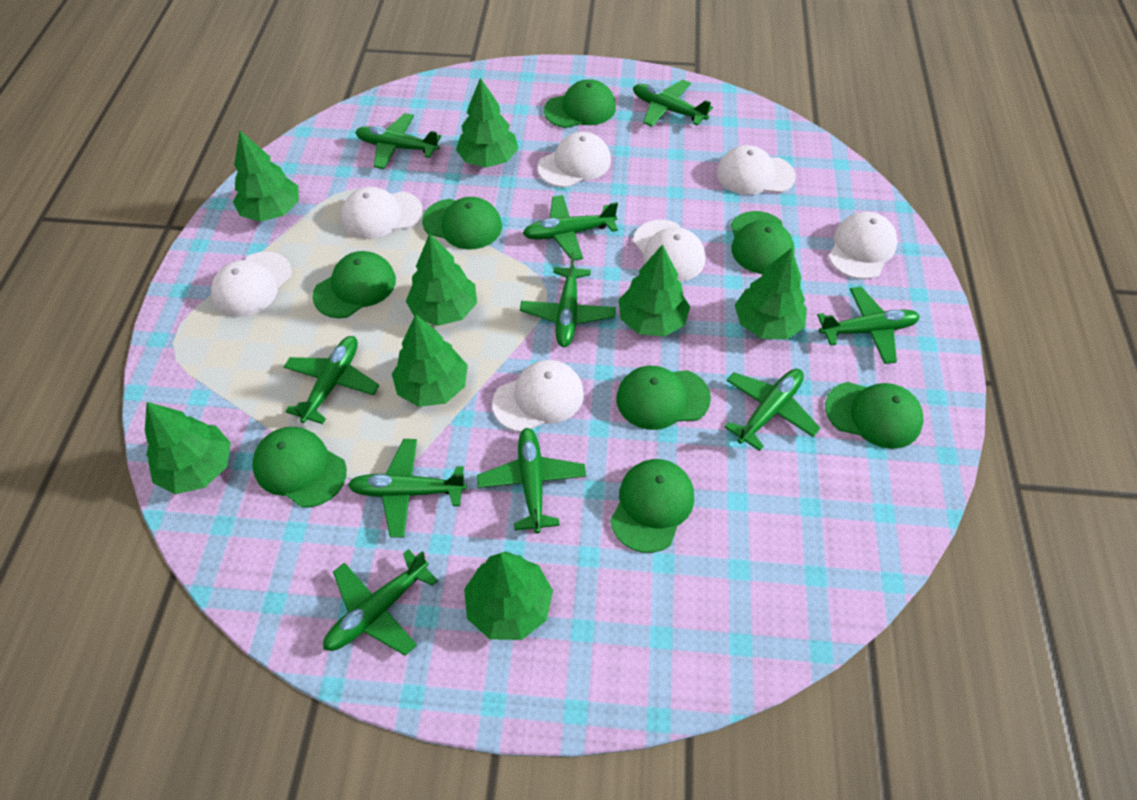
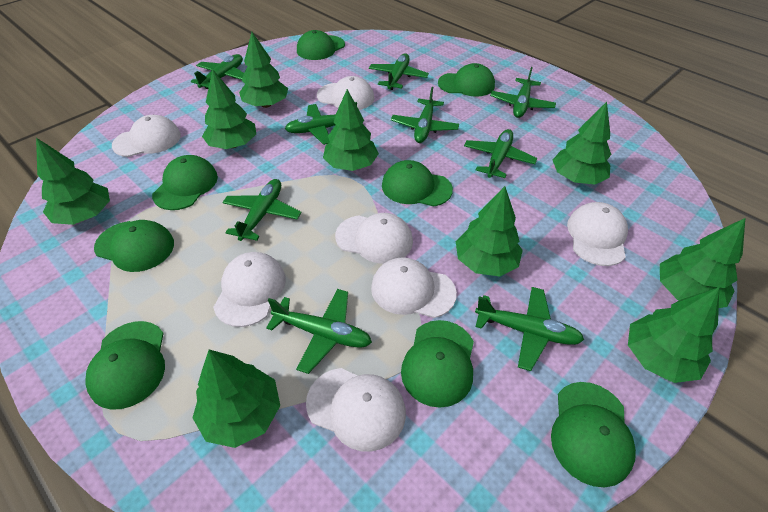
green plane: 10 -> 9
green tree: 8 -> 9

